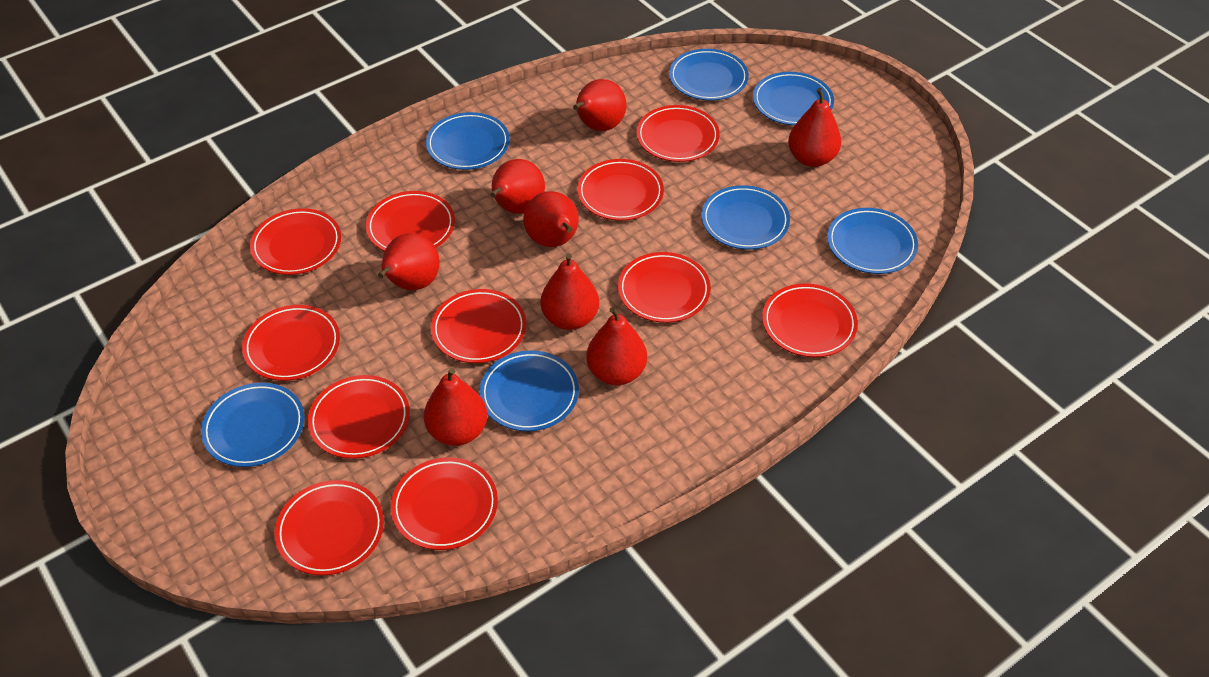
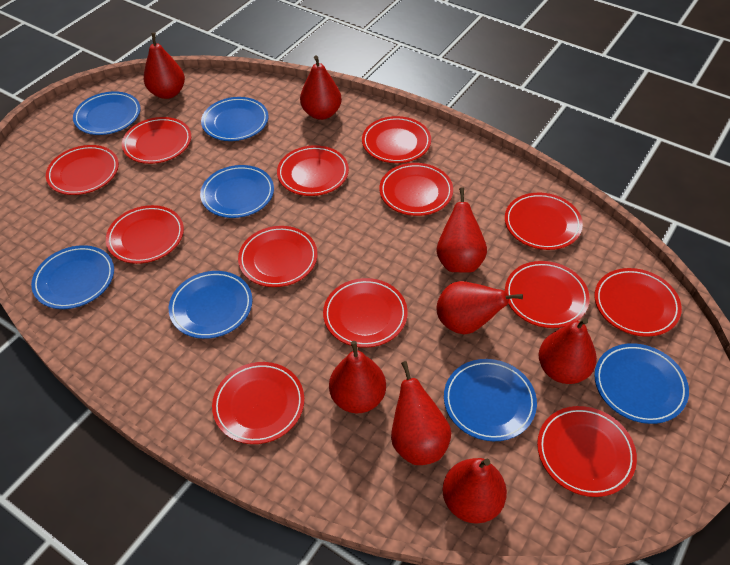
red plate: 11 -> 13

